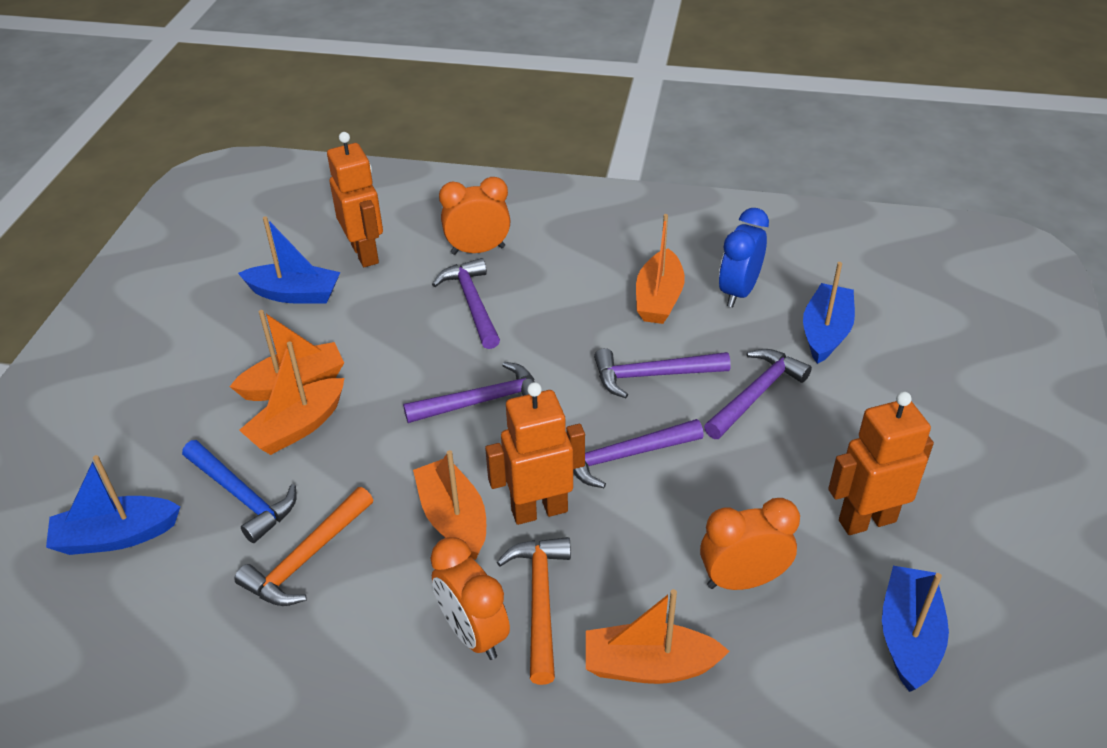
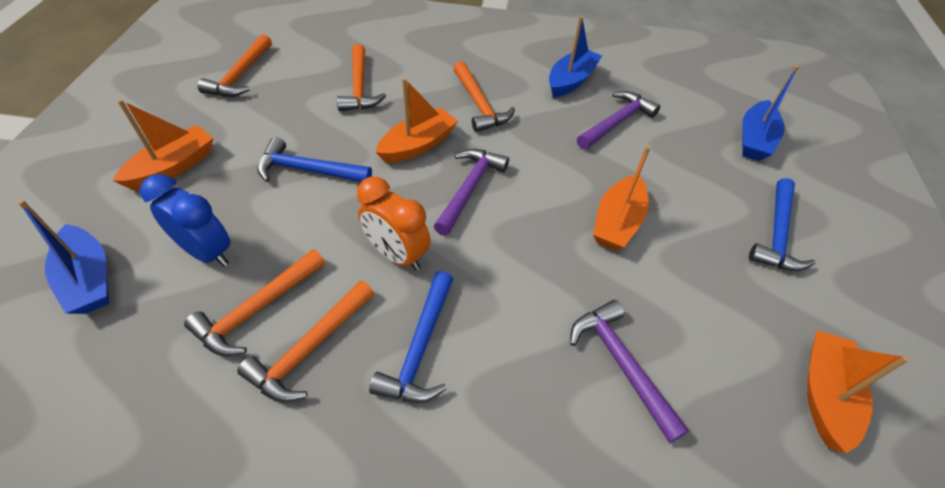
blue boat: 4 -> 3
blue hammer: 1 -> 3
orange boat: 5 -> 4
orange clock: 3 -> 1
orange hammer: 2 -> 5
orange robot: 3 -> 0
purple hammer: 5 -> 3

